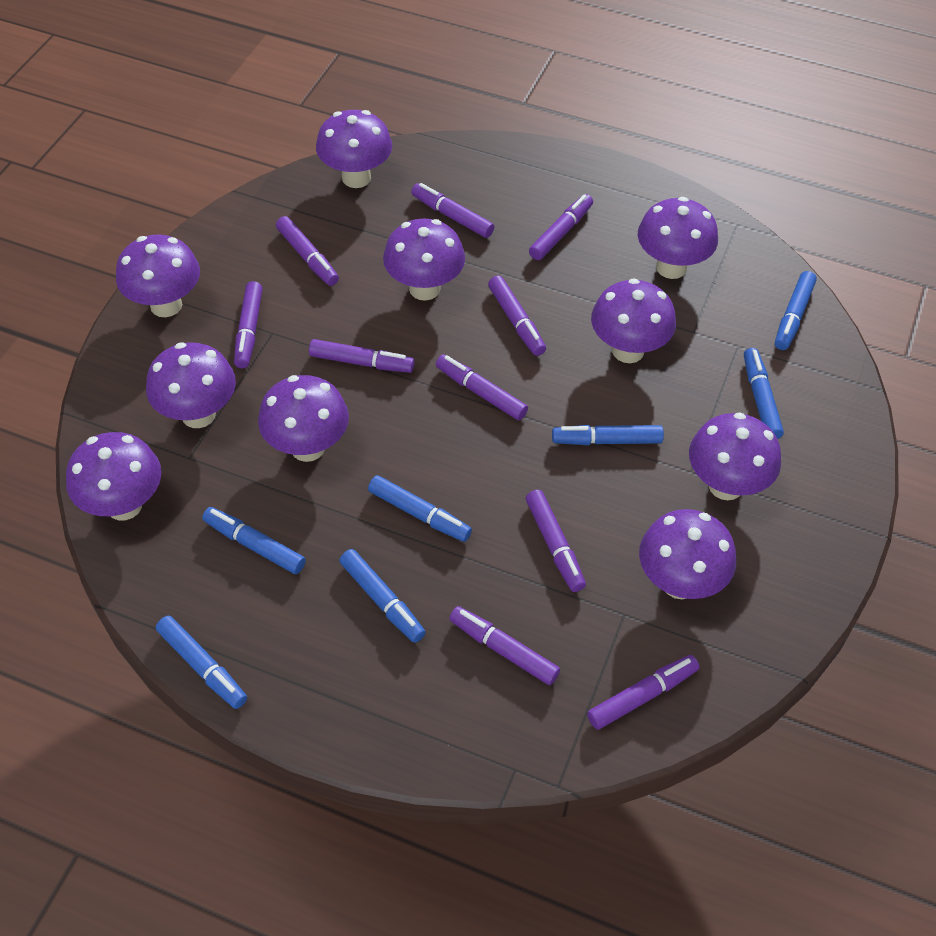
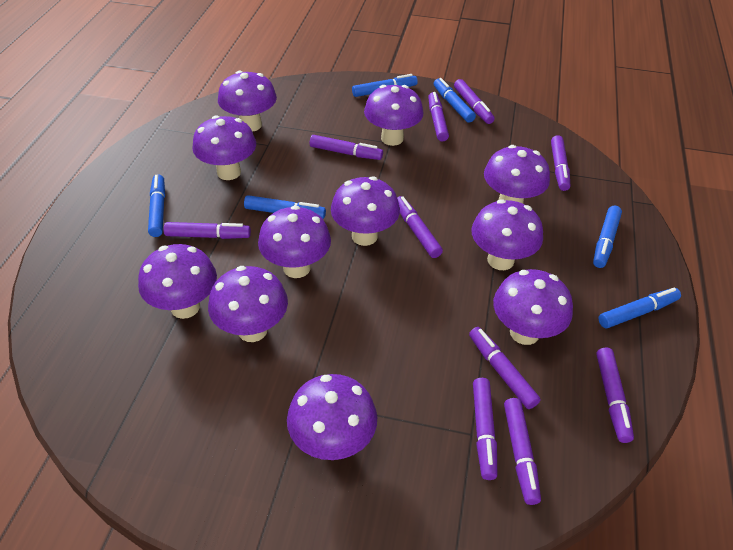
blue marker: 7 -> 6
purple mushroom: 10 -> 11

